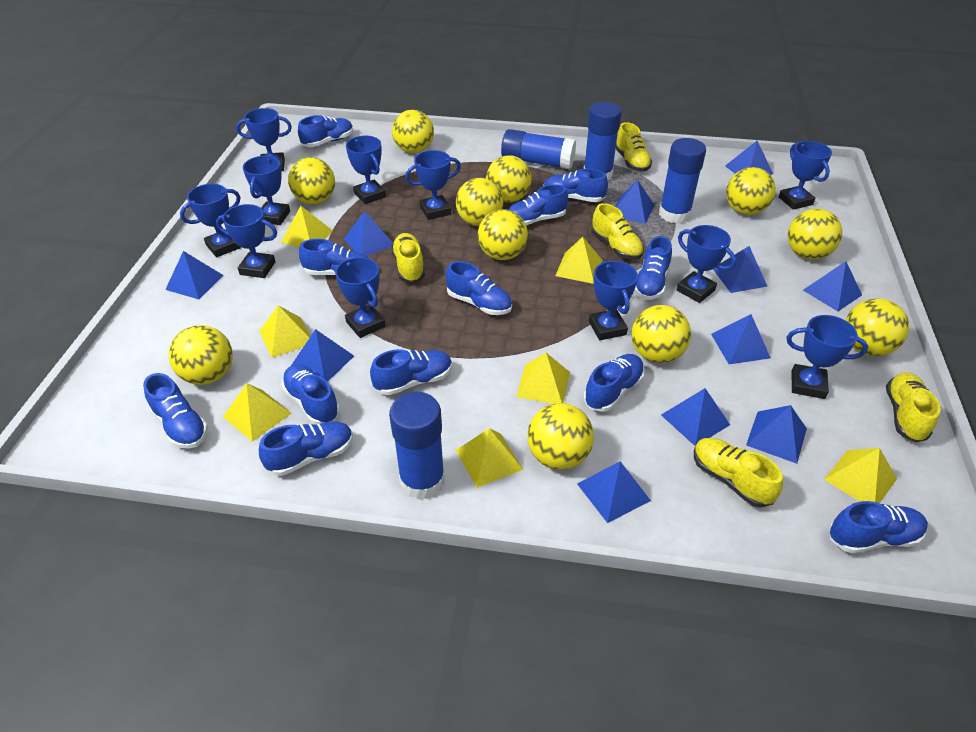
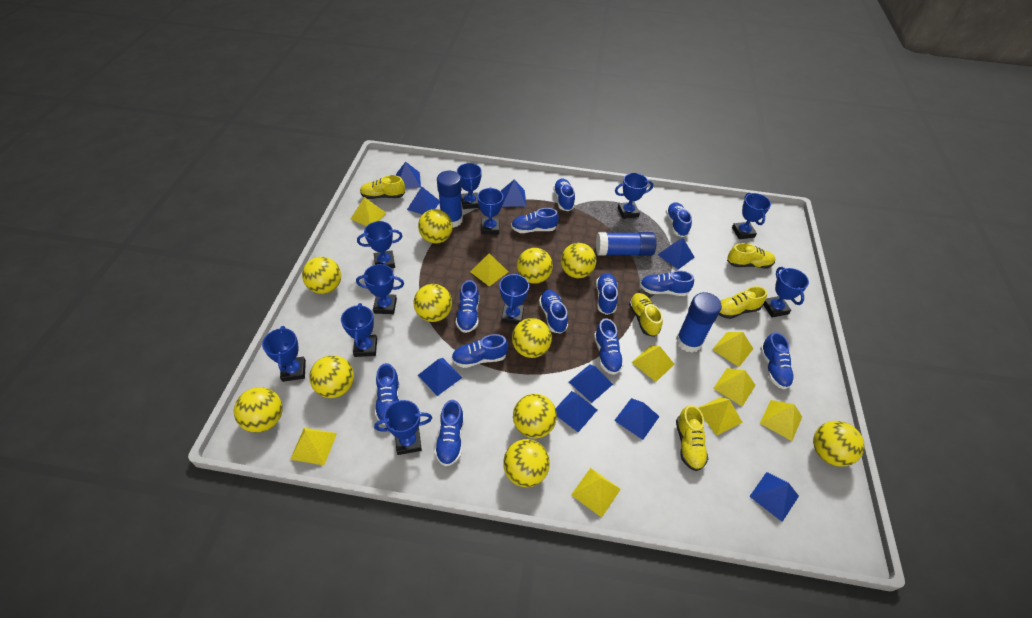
blue glue stick: 4 -> 3
blue pyramid: 11 -> 9
yellow pyramid: 7 -> 9

